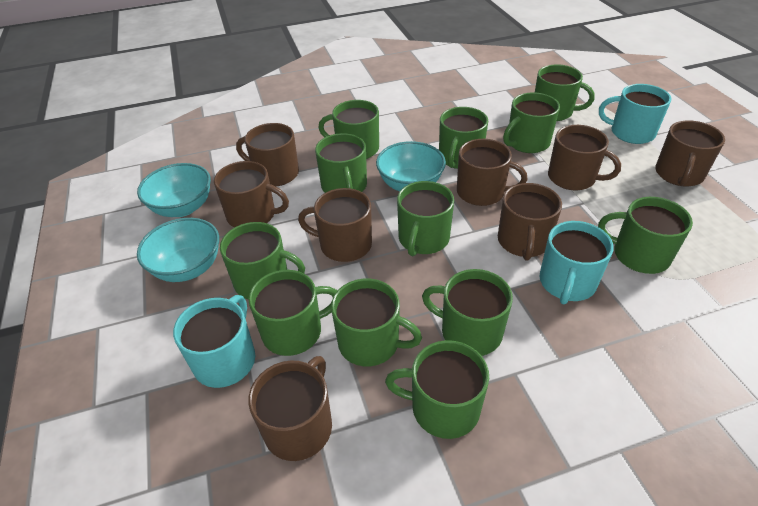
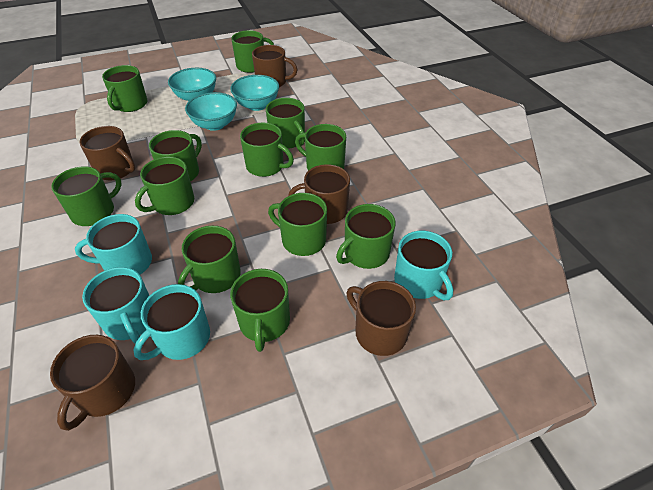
brown mug: 8 -> 5
turquoise mug: 3 -> 4

